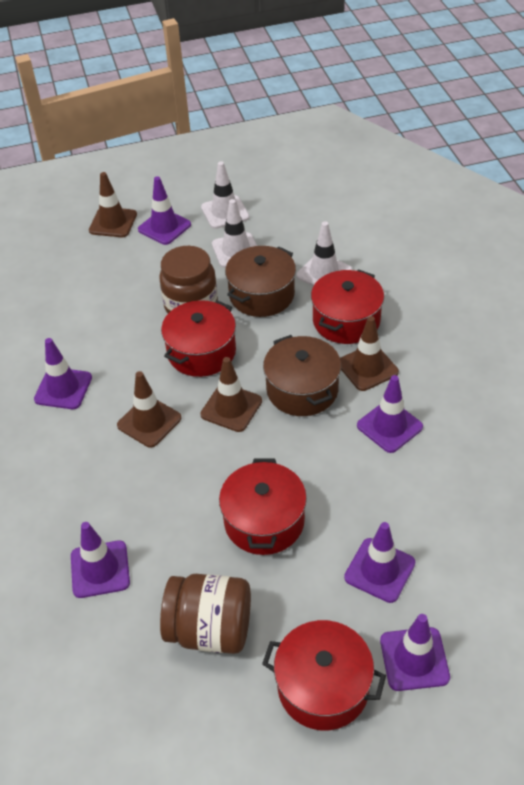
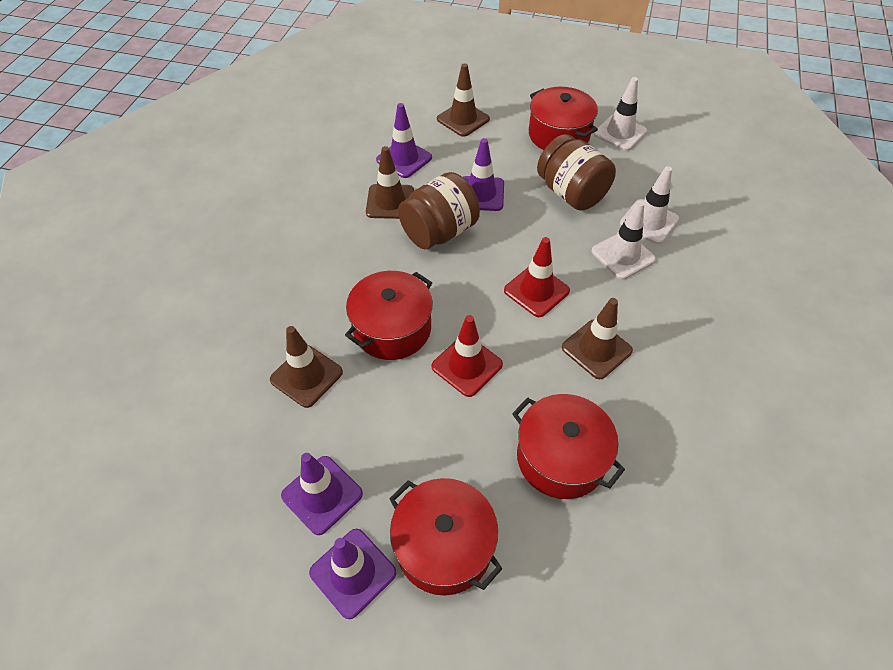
brown pot: 2 -> 0
purple traffic cone: 6 -> 4
red traffic cone: 0 -> 2

